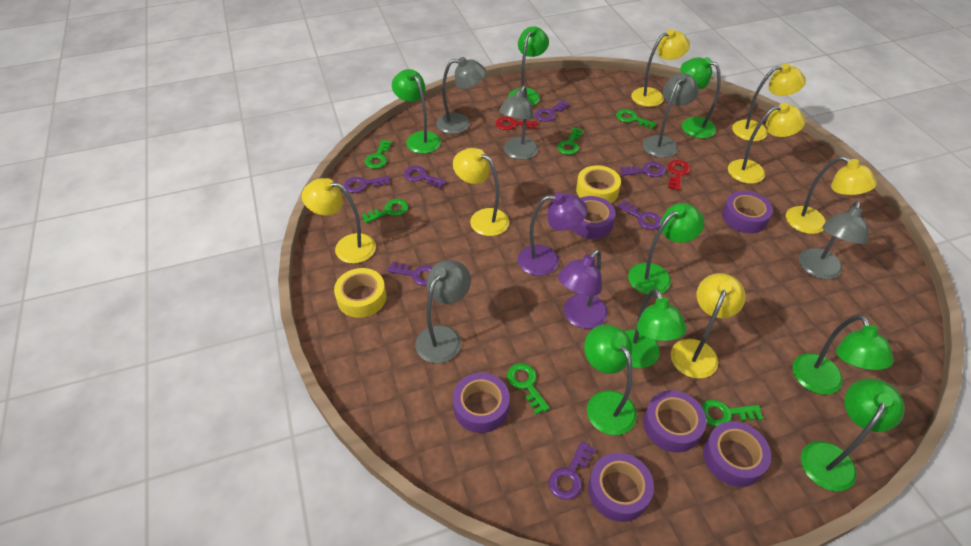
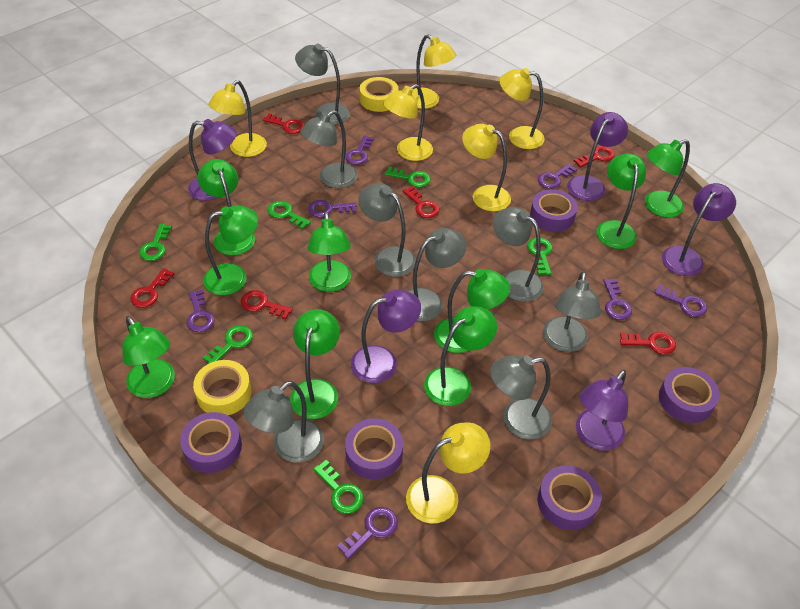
green lamp: 8 -> 9
grey lamp: 5 -> 8
purple lamp: 2 -> 5
purple tape: 6 -> 5
red key: 2 -> 6
yellow lamp: 7 -> 6

